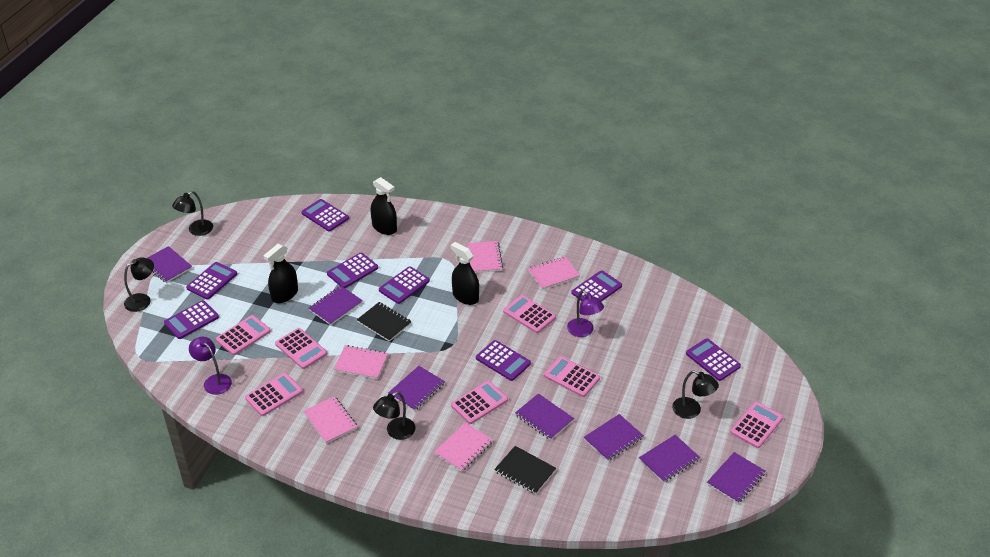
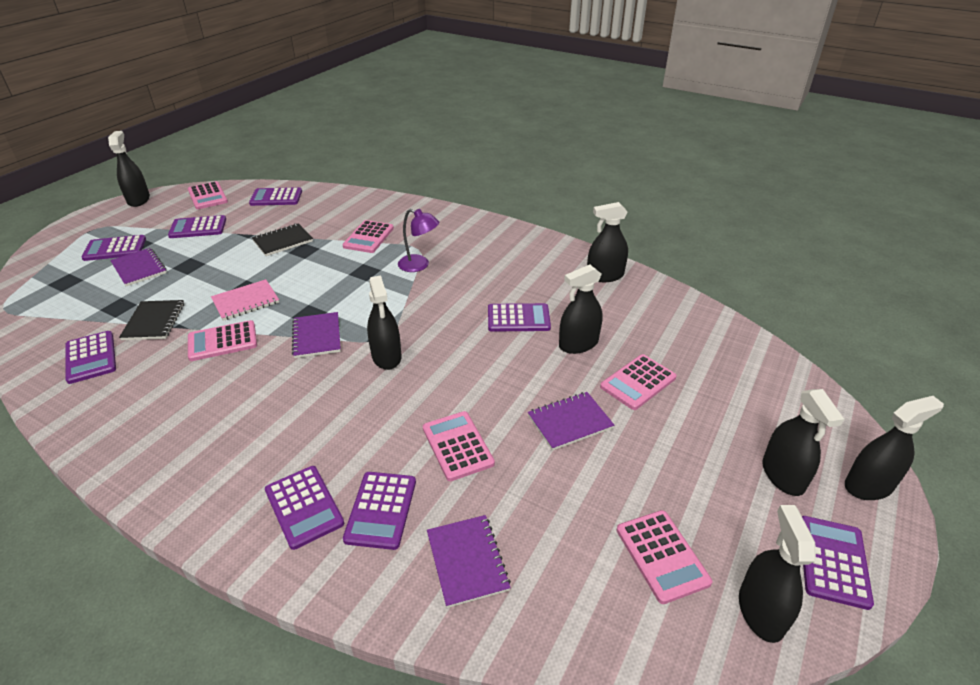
black lamp: 4 -> 0
black spray bottle: 3 -> 7
pink calculator: 7 -> 6
pink notebook: 5 -> 1
purple lamp: 2 -> 1
purple notebook: 7 -> 4

